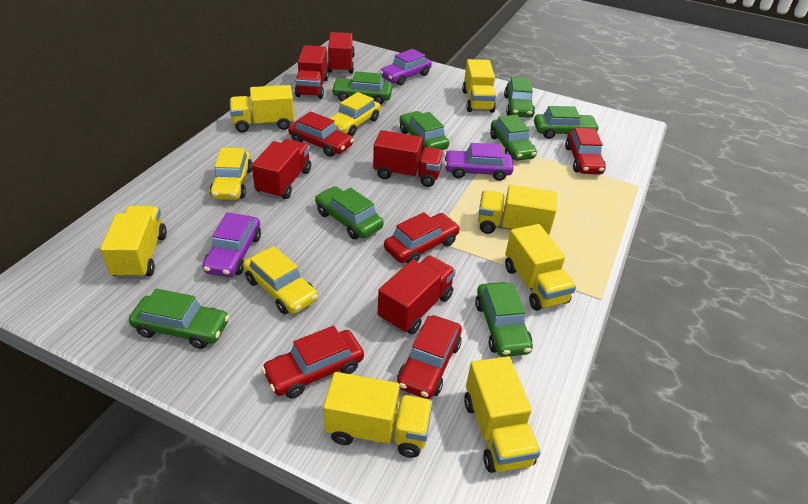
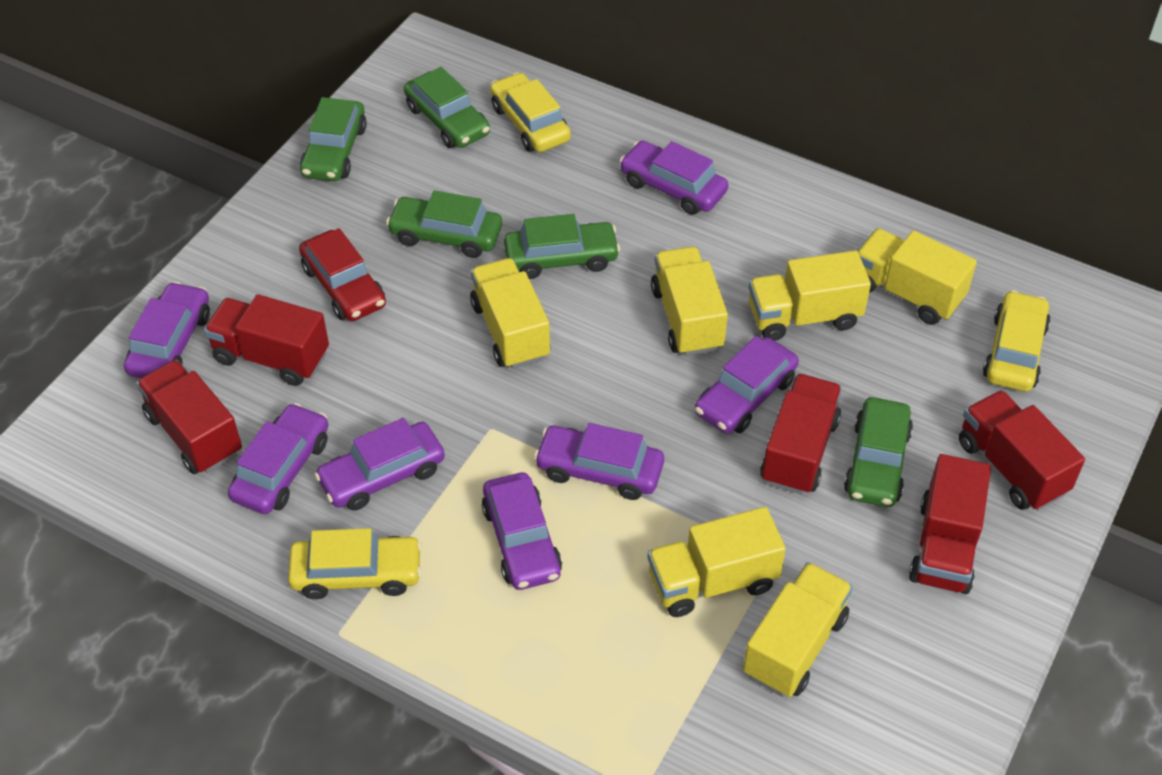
green car: 8 -> 5
purple car: 3 -> 7
red car: 5 -> 1
yellow truck: 7 -> 6

